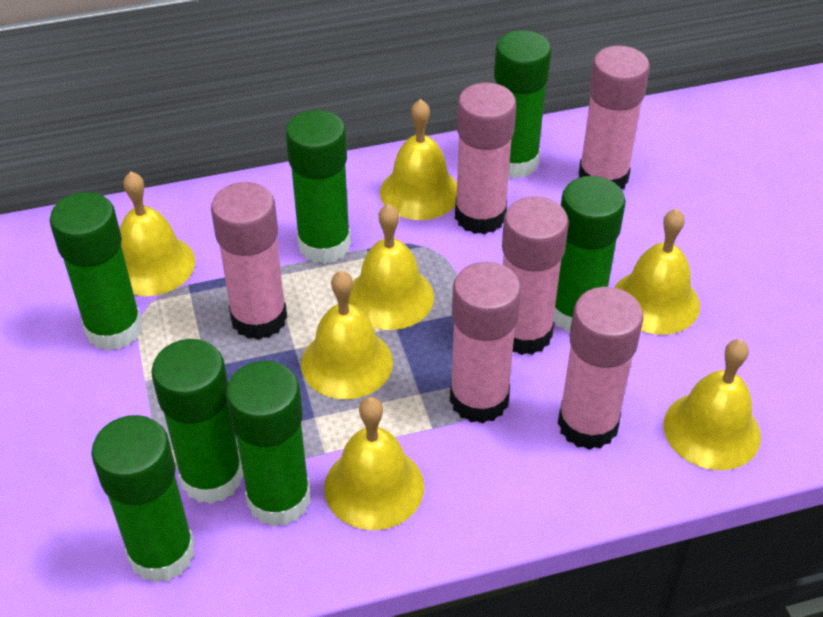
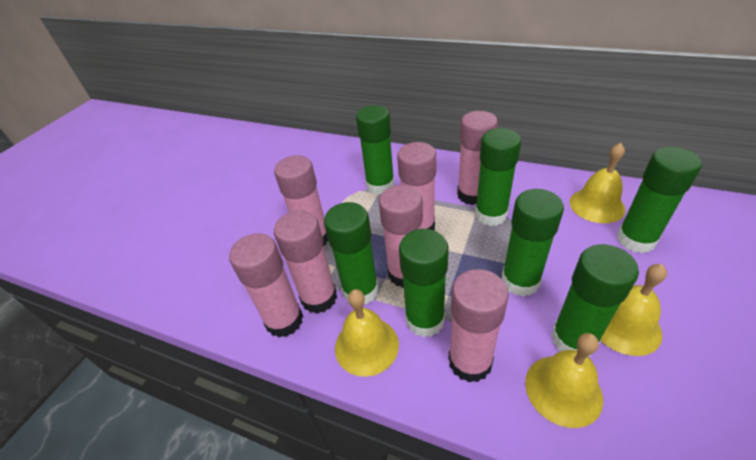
pink glue stick: 6 -> 7
yellow bell: 7 -> 4

